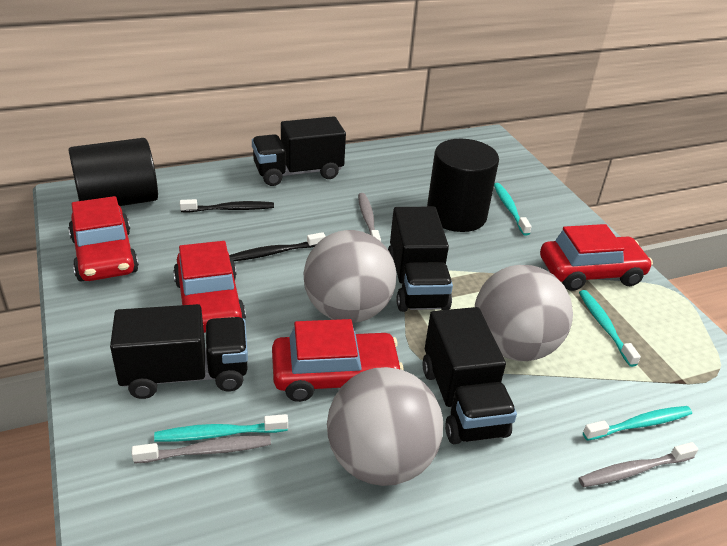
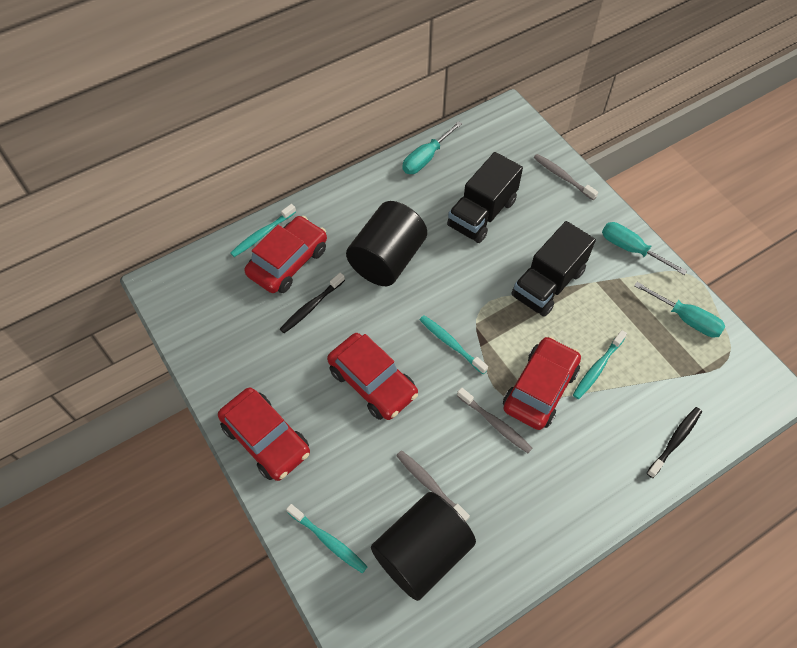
black truck: 4 -> 2
grey ball: 3 -> 0
turquoise screwdriver: 0 -> 3

